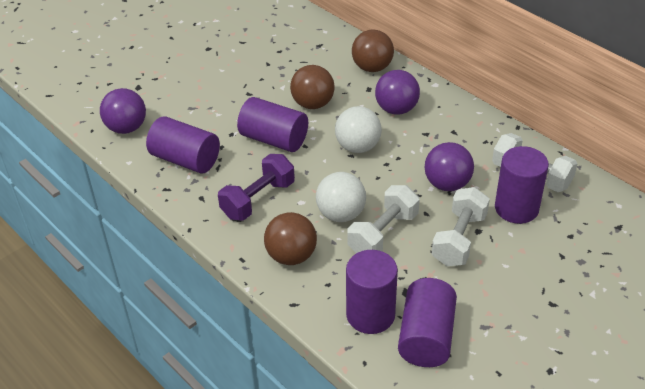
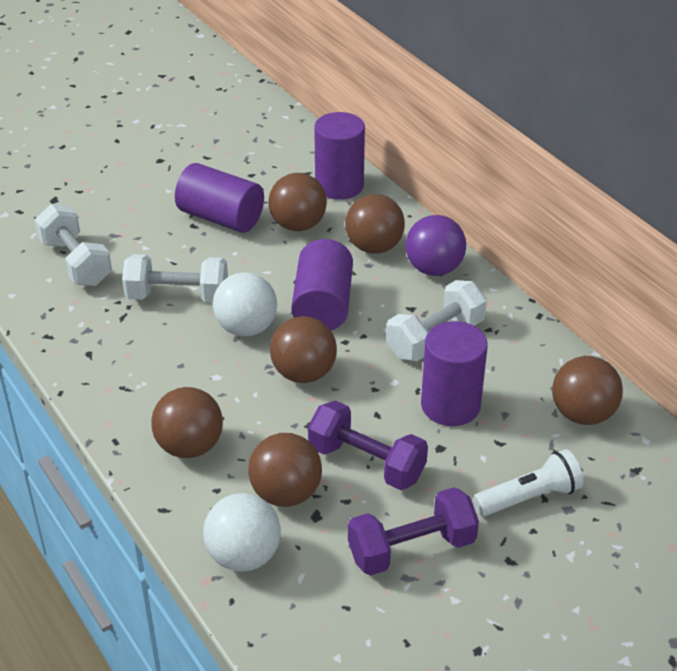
brown ball: 3 -> 6
purple ball: 3 -> 1
purple cylinder: 5 -> 4
purple dumbbell: 1 -> 2
white flashlight: 0 -> 1

